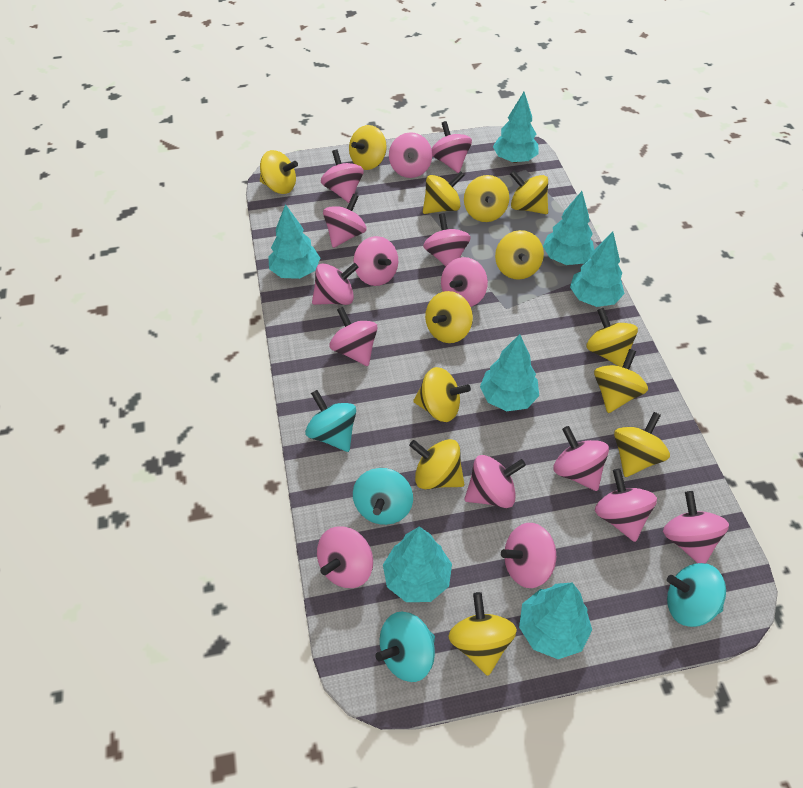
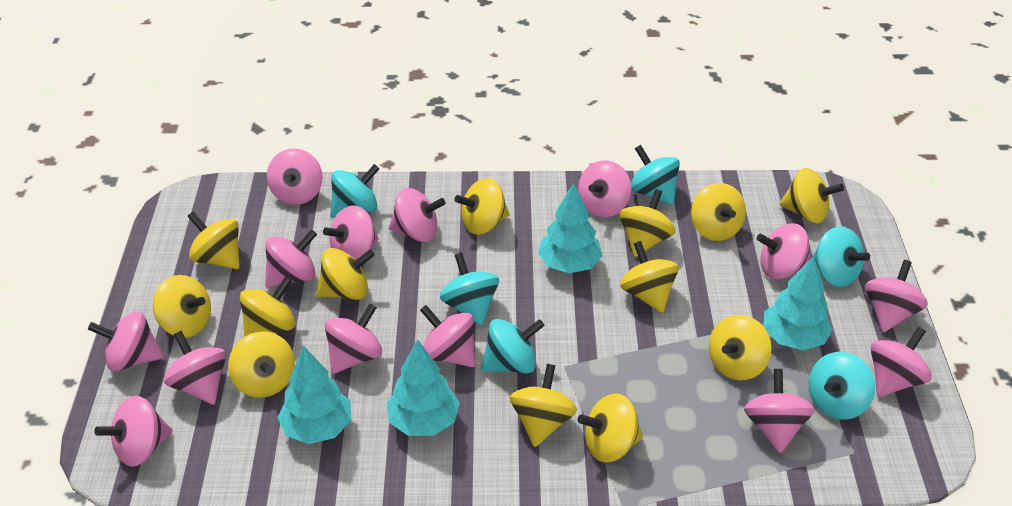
pink spinning top: 15 -> 14
turquoise spinning top: 4 -> 6
turquoise tree: 7 -> 4

